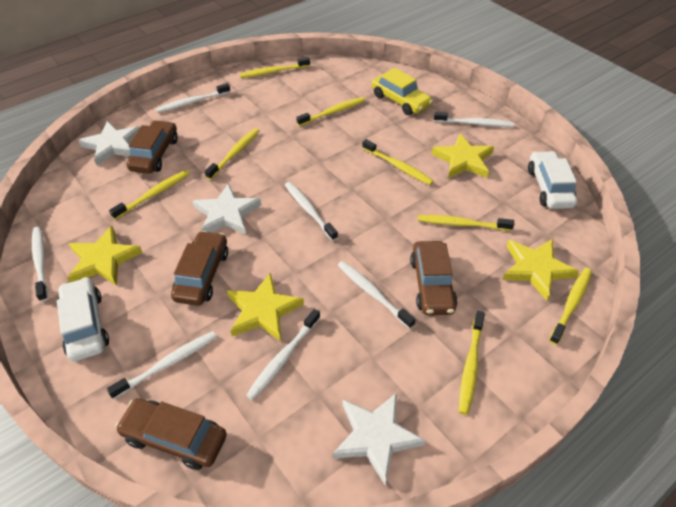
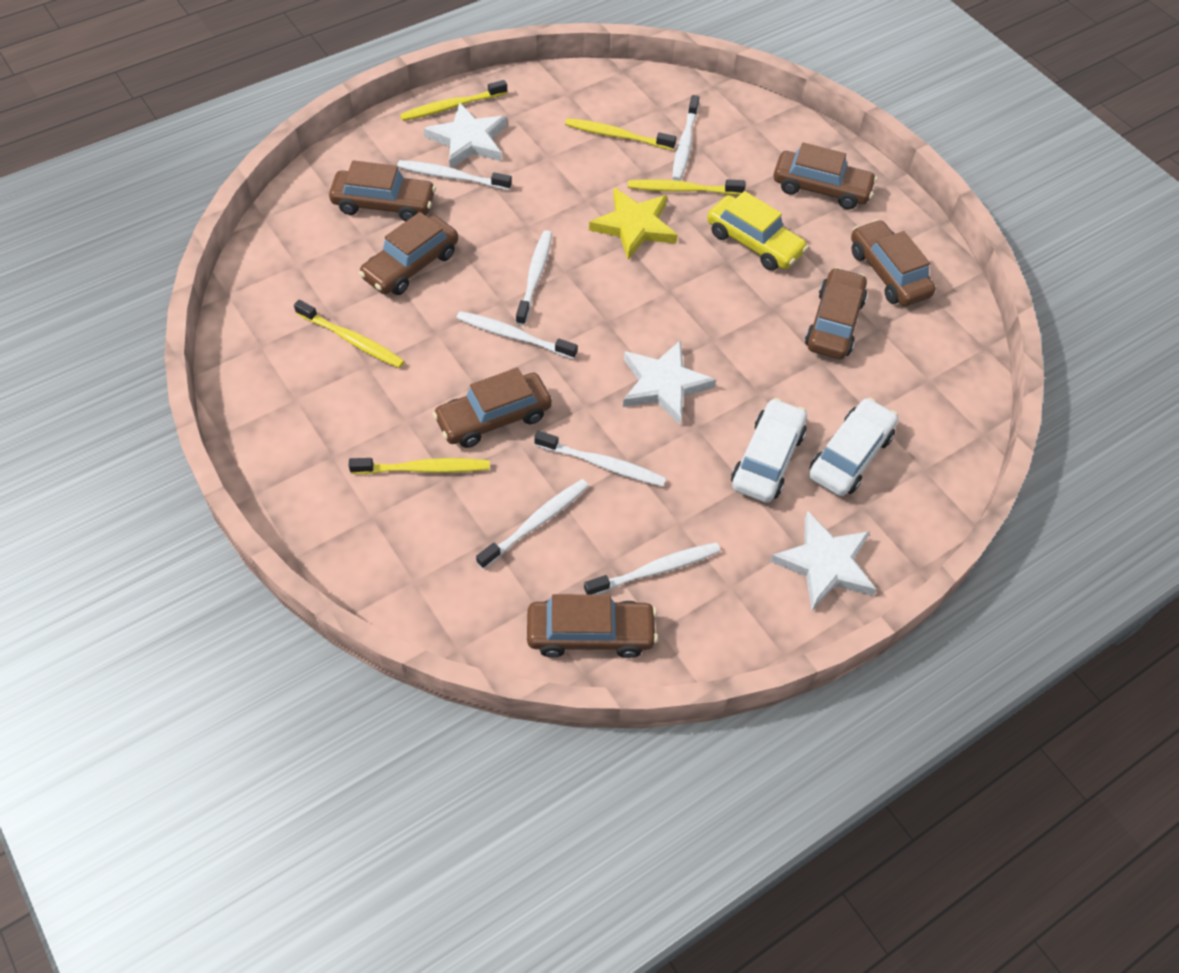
brown car: 4 -> 7
yellow star: 4 -> 1
yellow toothbrush: 8 -> 5

